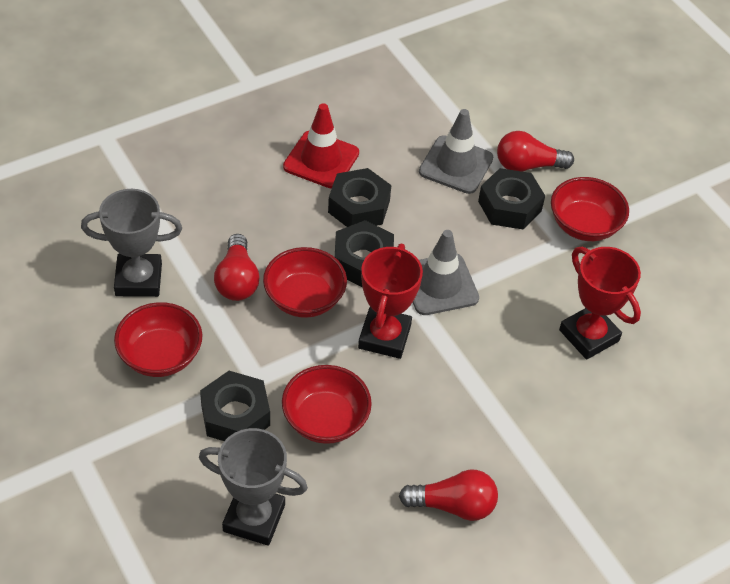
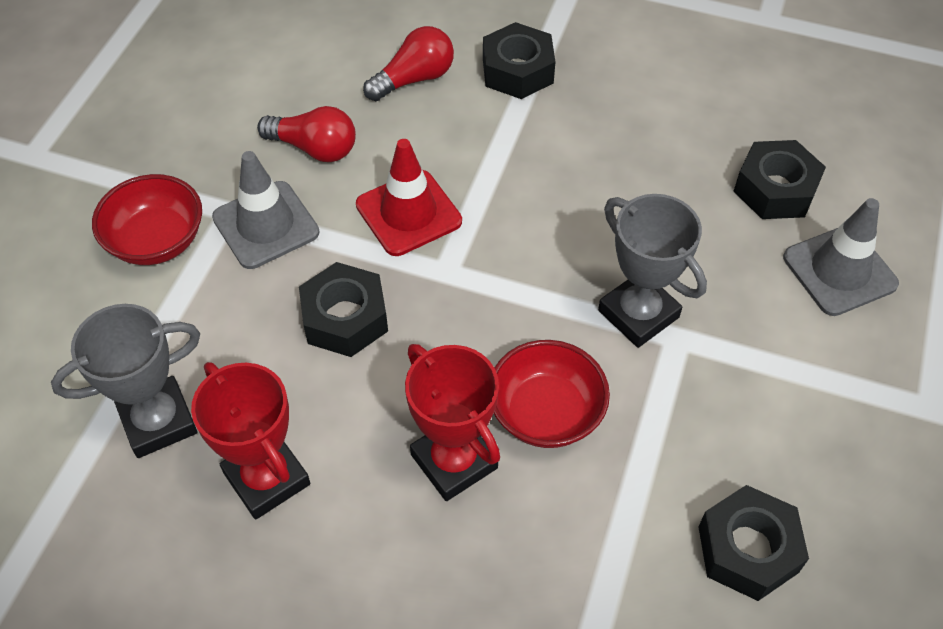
red bowl: 4 -> 2
red light bulb: 3 -> 2

